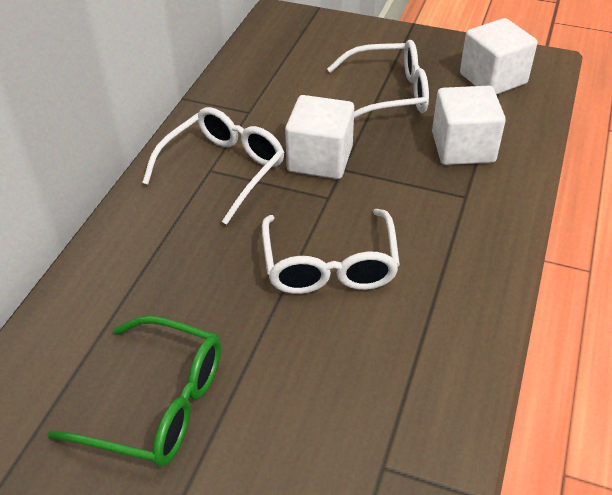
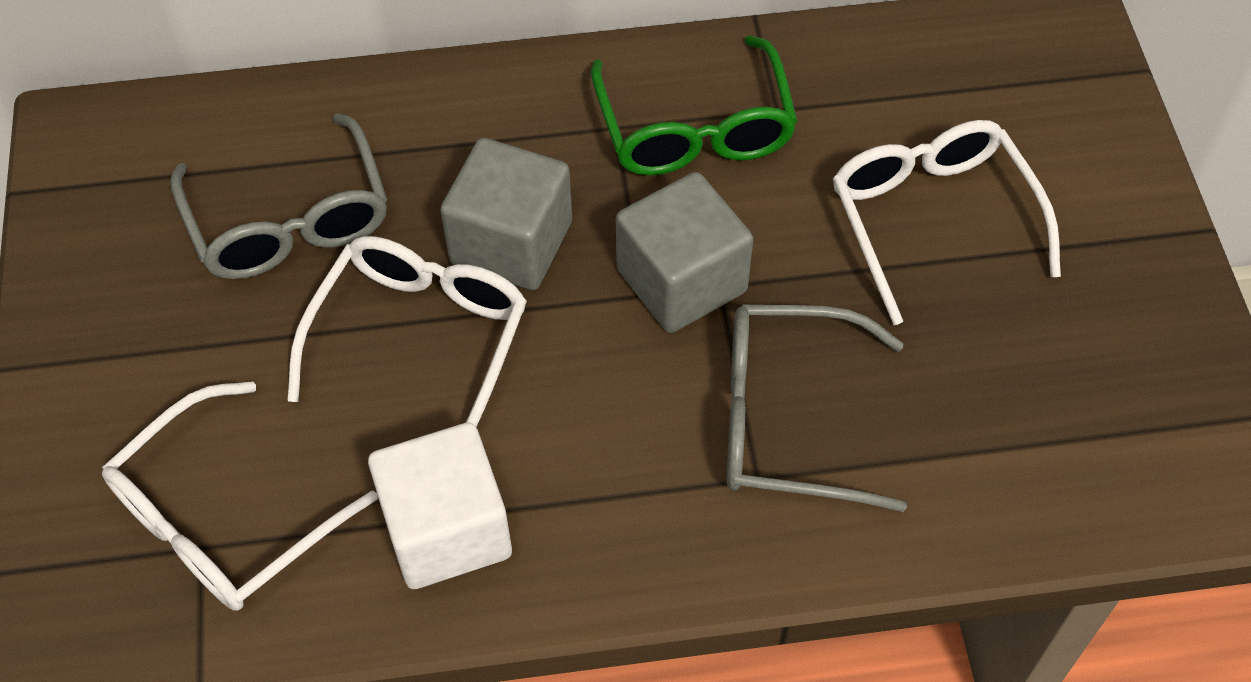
grey cube: 0 -> 2
grey glasses: 0 -> 2
white cube: 3 -> 1

